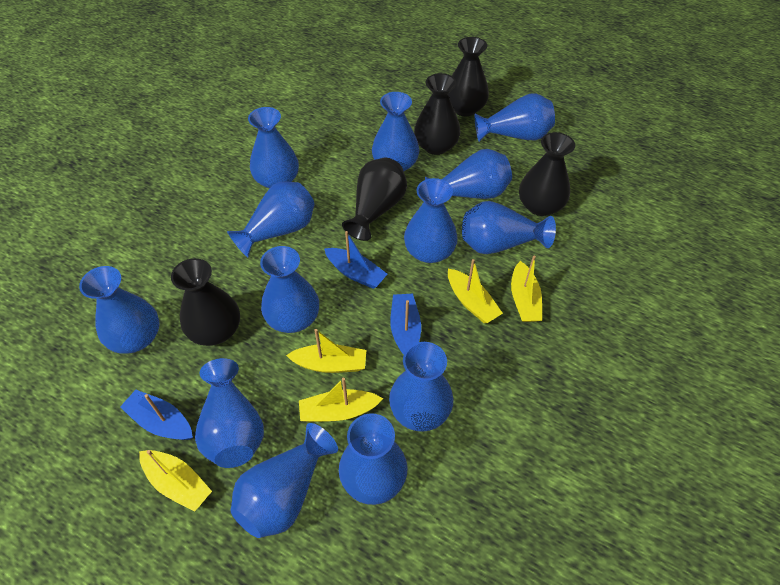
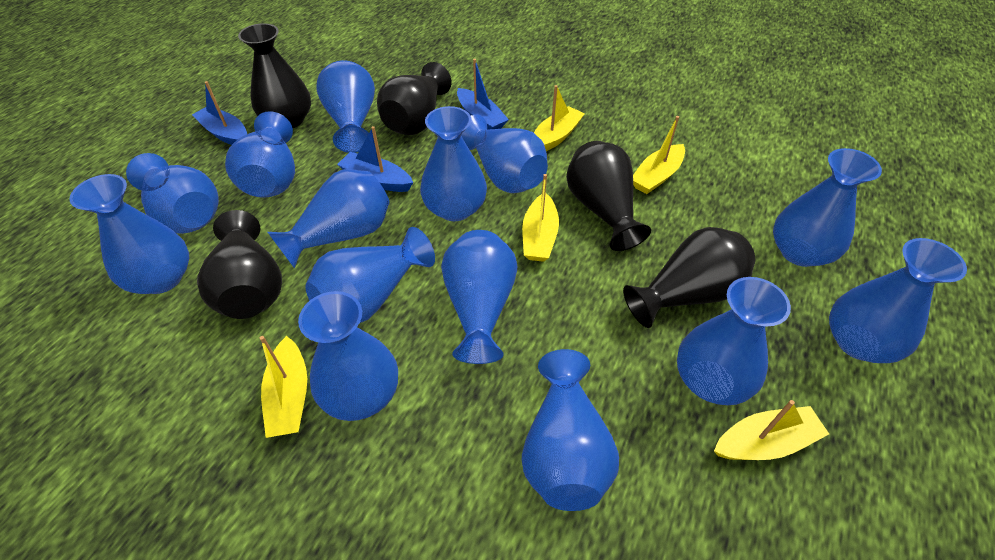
blue vase: 13 -> 14

